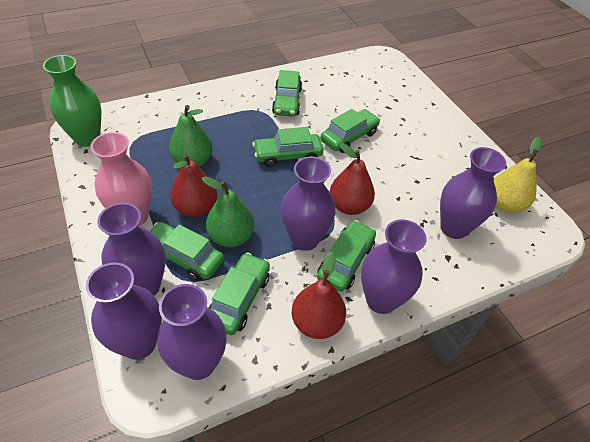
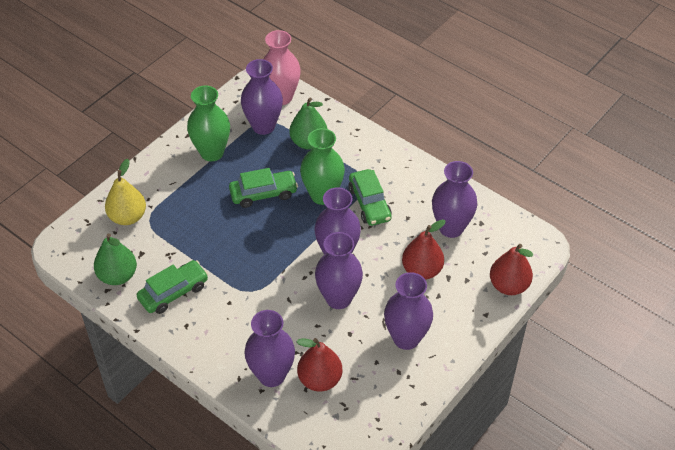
green car: 6 -> 3
green vase: 1 -> 2

